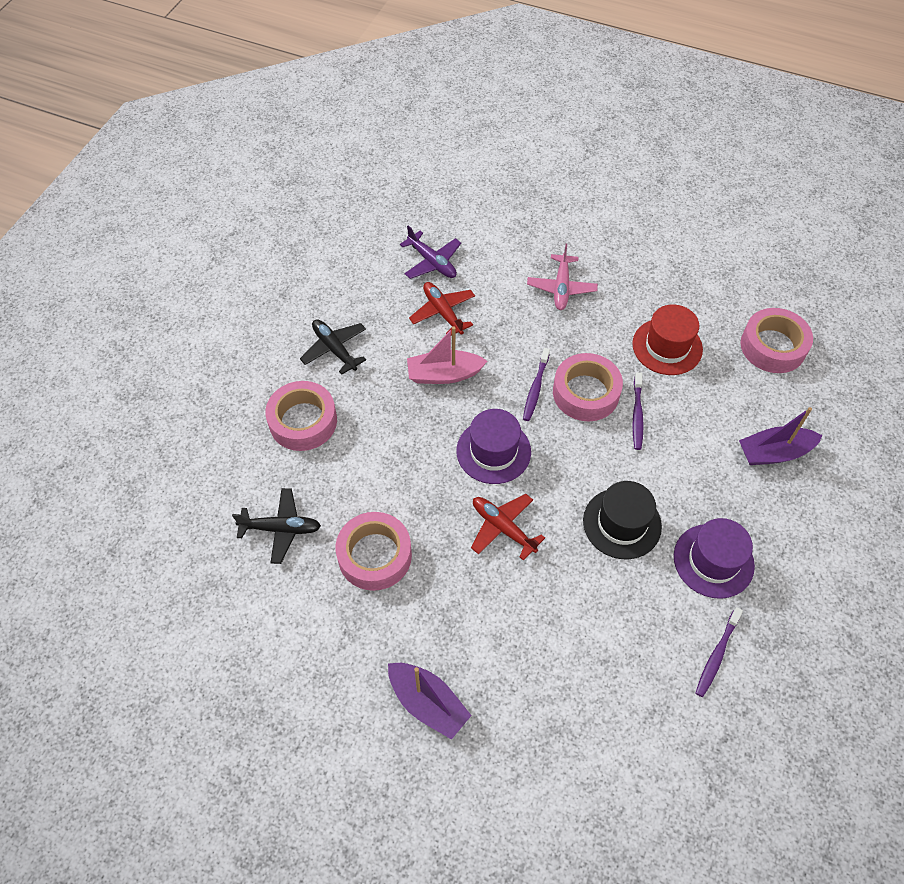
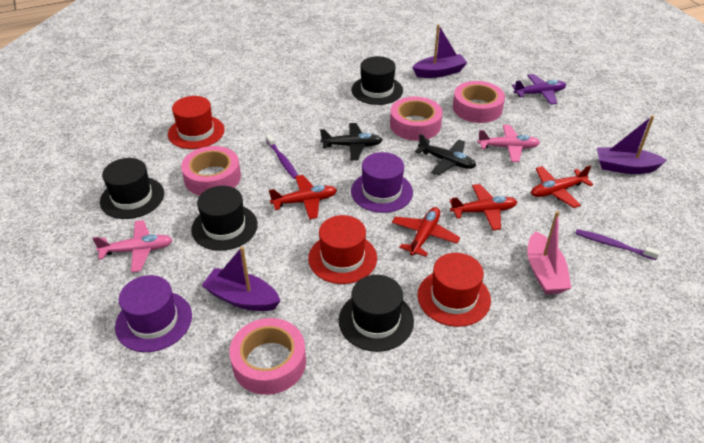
black hat: 1 -> 4
pink plane: 1 -> 2
purple boat: 2 -> 3
purple toothbrush: 3 -> 2
red hat: 1 -> 3
red plane: 2 -> 4

